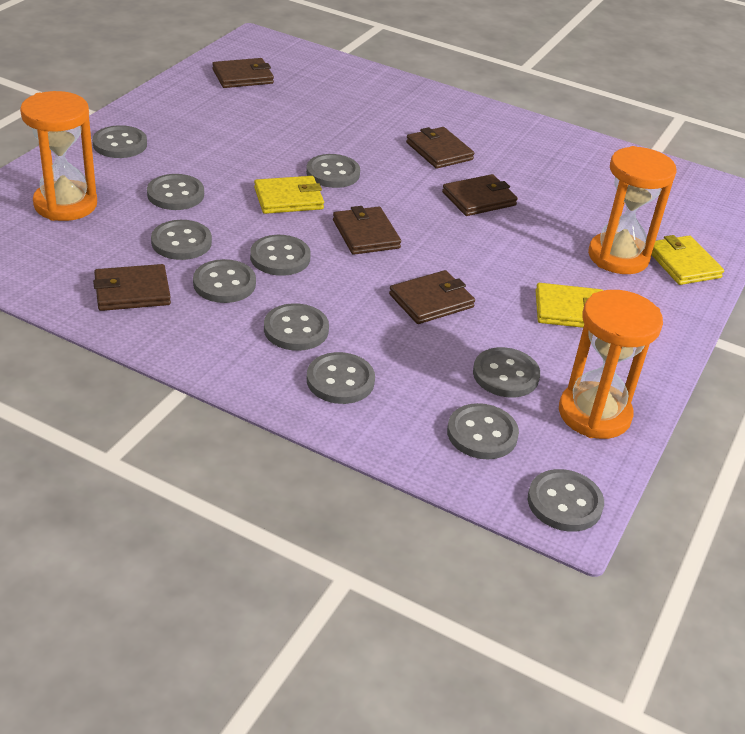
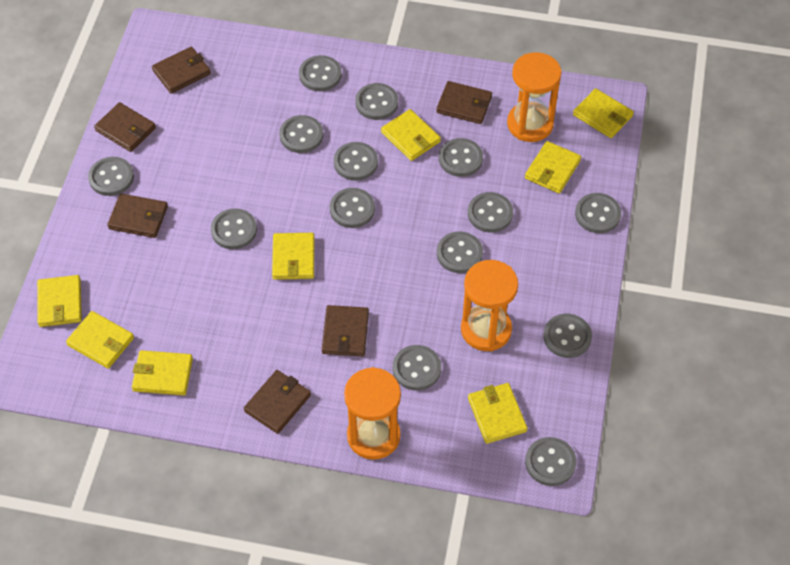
grey button: 11 -> 14
yellow wallet: 3 -> 8

